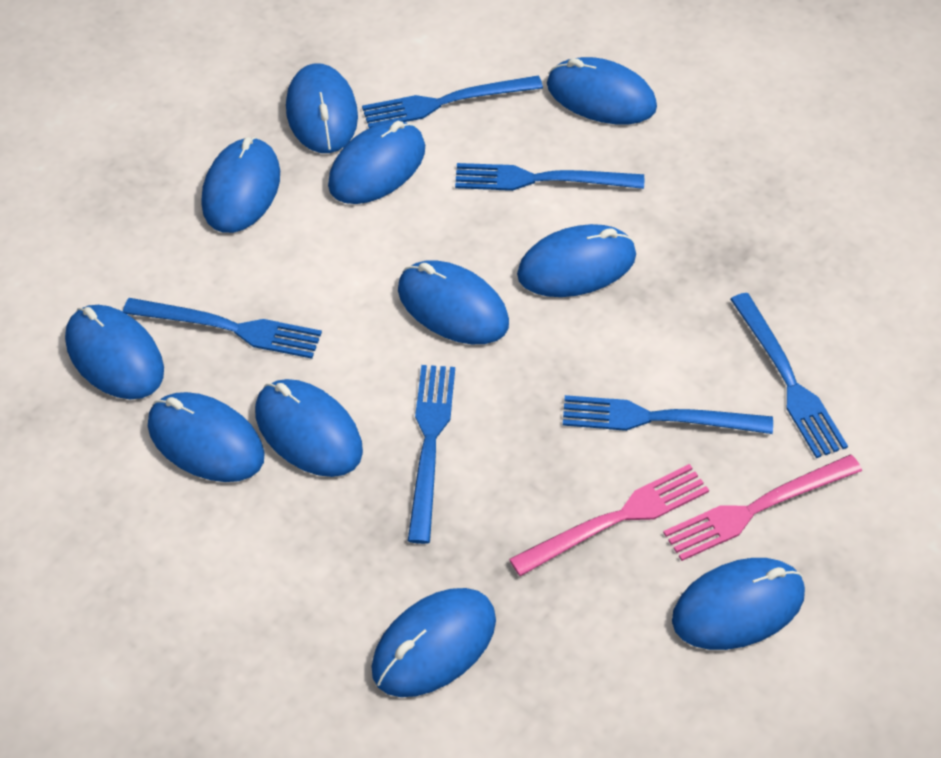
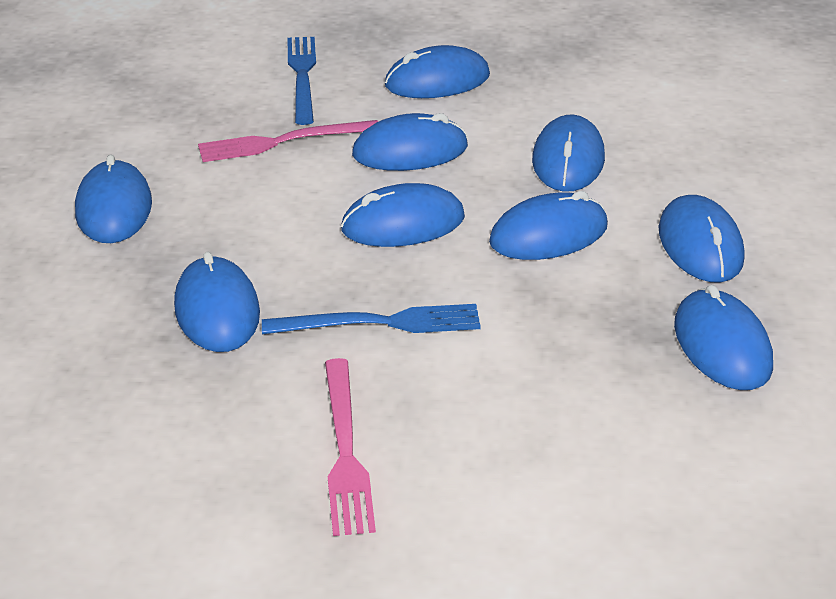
blue fork: 6 -> 2
blue mouse: 11 -> 9

